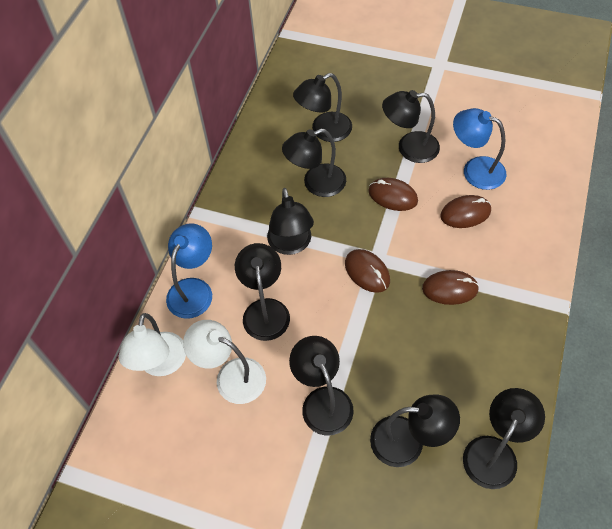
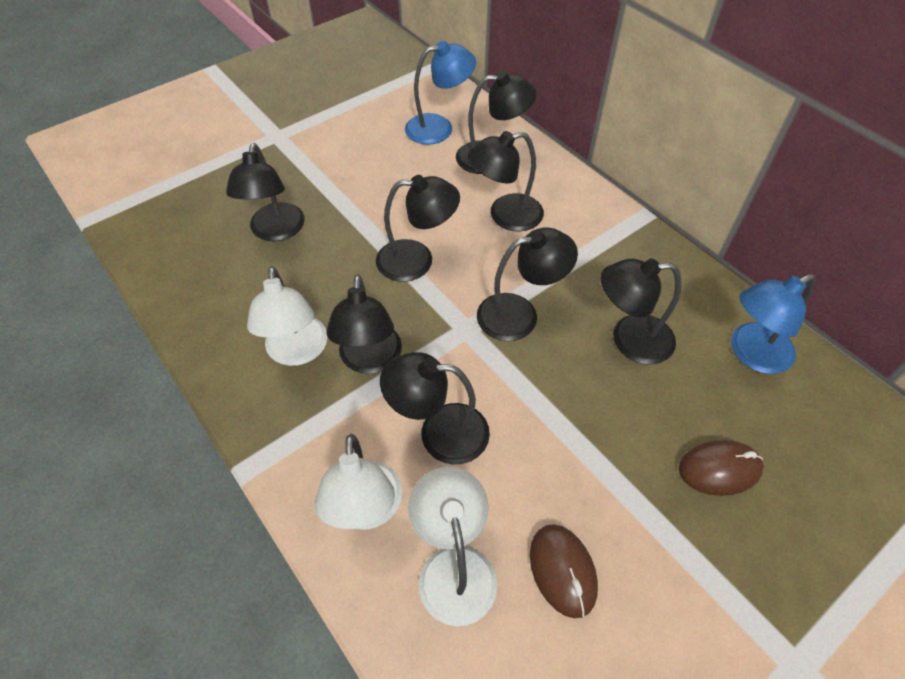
brown mouse: 4 -> 2
white lamp: 2 -> 3

